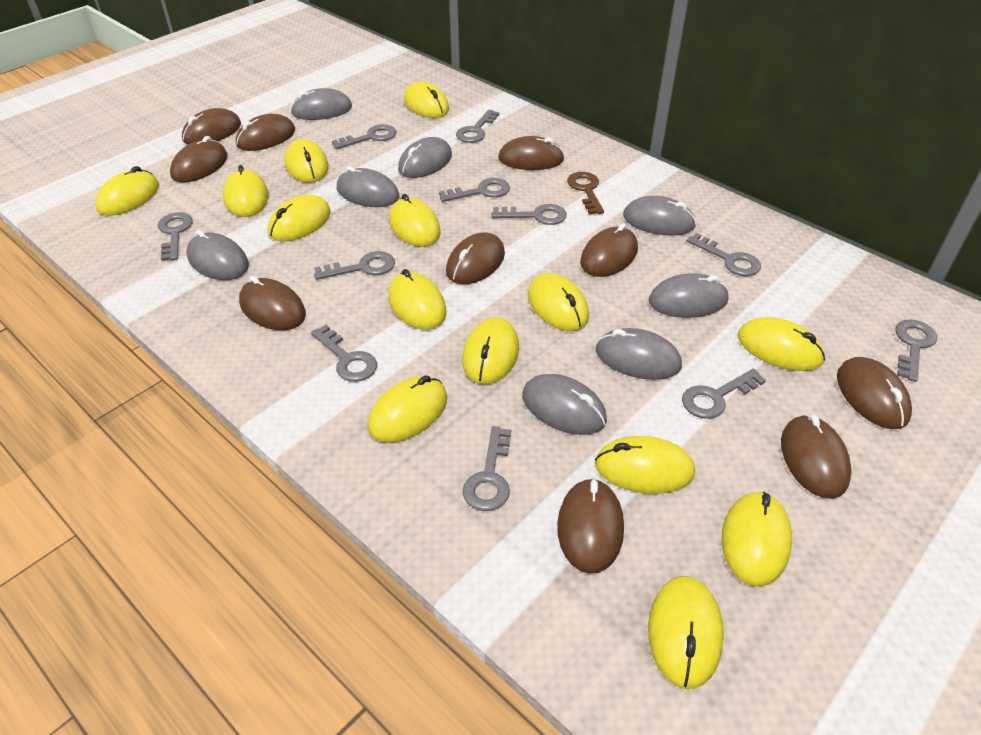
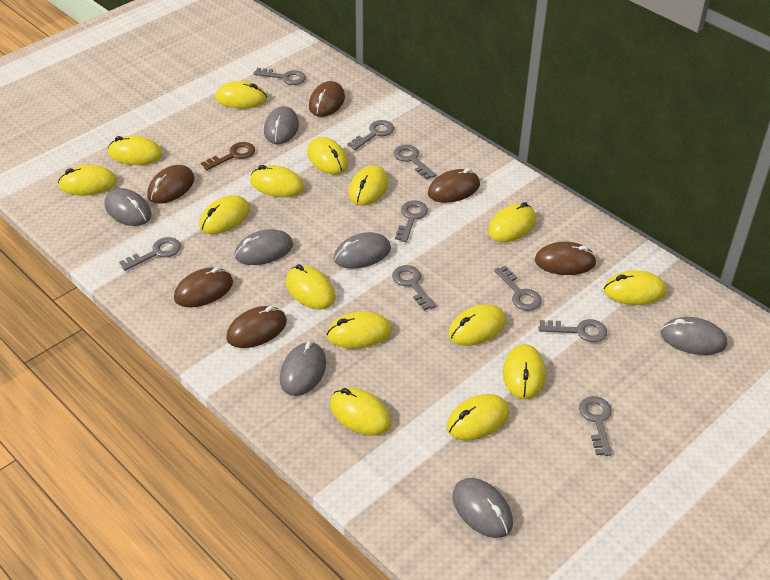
brown mouse: 10 -> 6
grey key: 11 -> 9
grey mouse: 8 -> 7
yellow mouse: 14 -> 15

